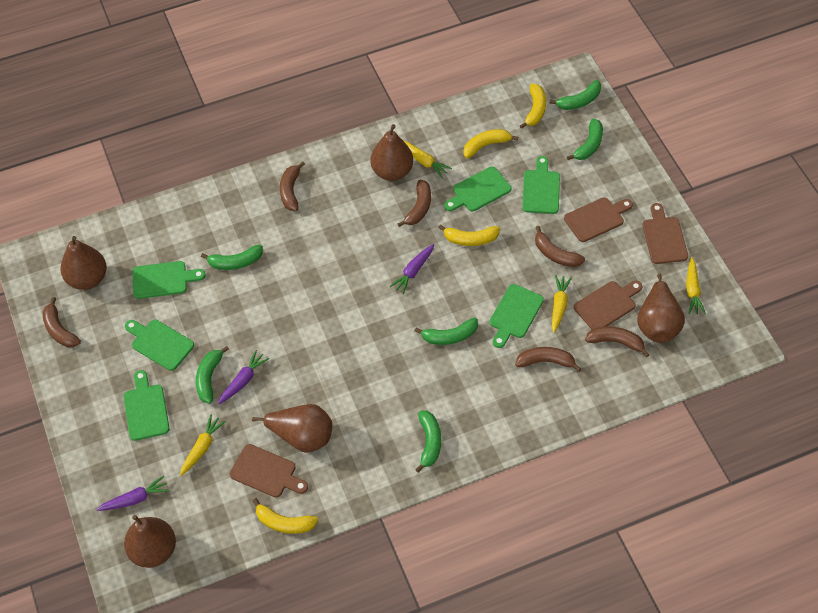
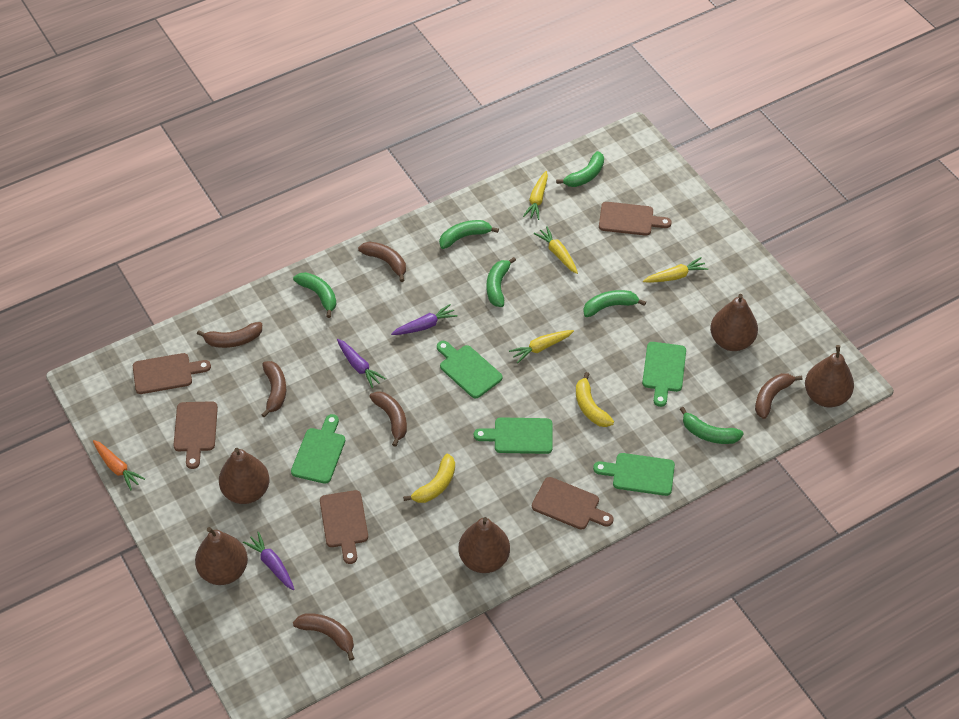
brown cutting board: 4 -> 5
green cutting board: 6 -> 5
orange carrot: 0 -> 1
yellow banana: 4 -> 2

